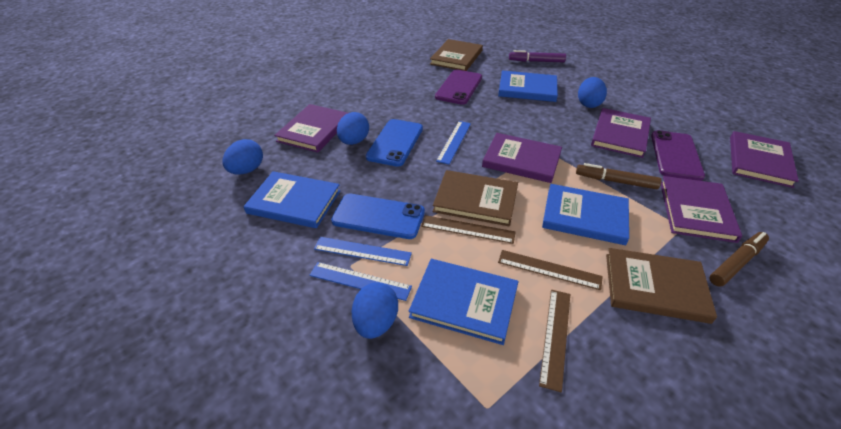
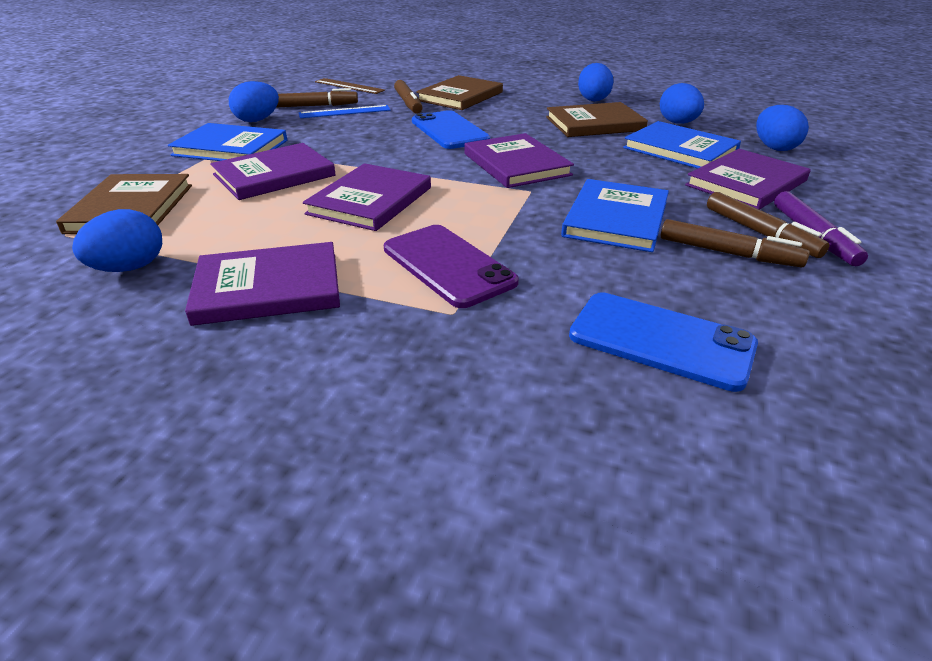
blue book: 4 -> 3
blue egg: 4 -> 5
blue ruler: 3 -> 1
brown marker: 2 -> 4
brown ruler: 3 -> 1
purple phone: 2 -> 1

